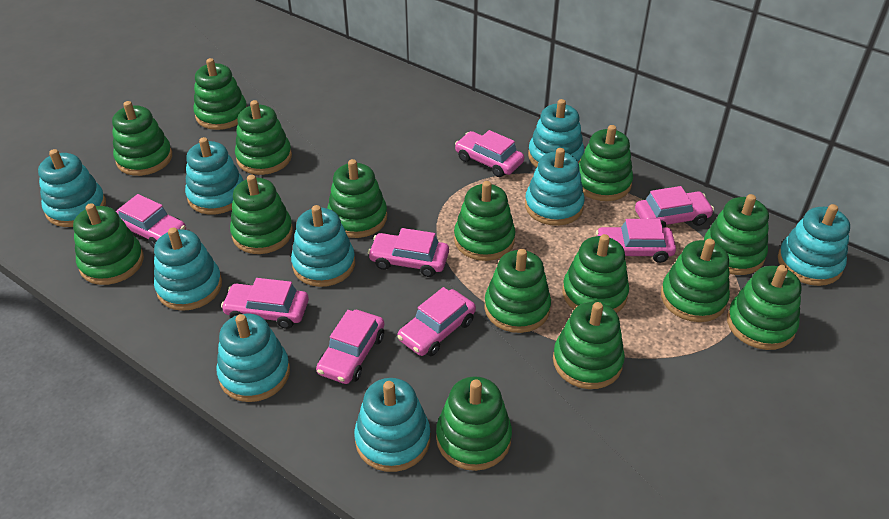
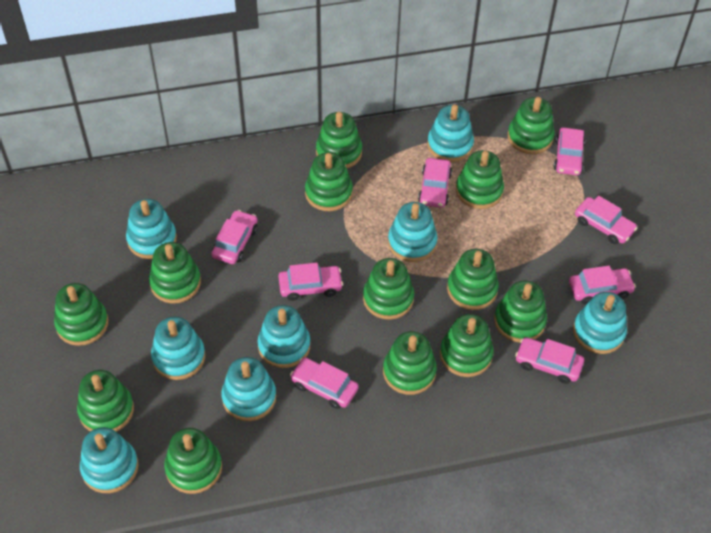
green stacking toy: 15 -> 13
turquoise stacking toy: 9 -> 8

